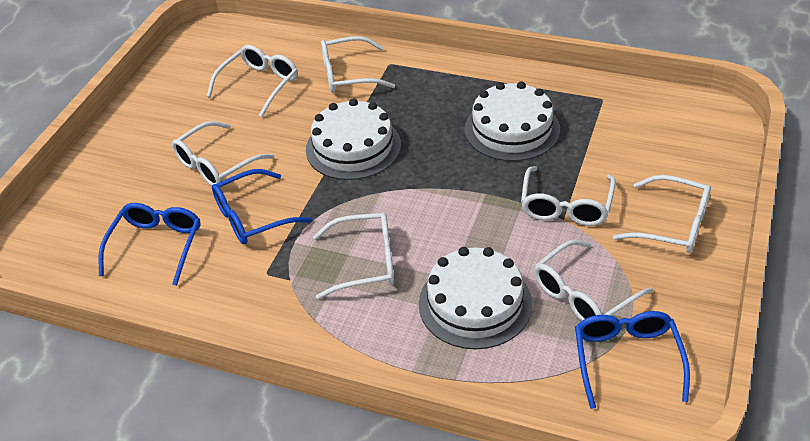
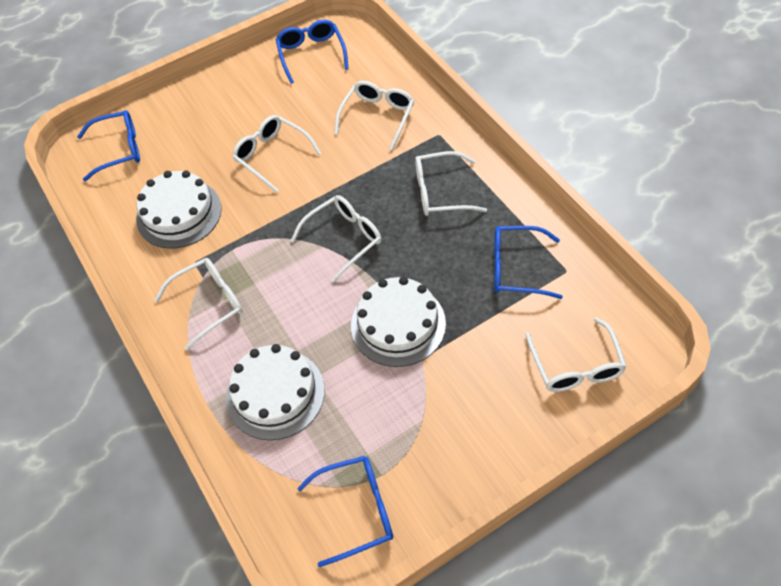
blue glasses: 3 -> 4
white glasses: 7 -> 6

